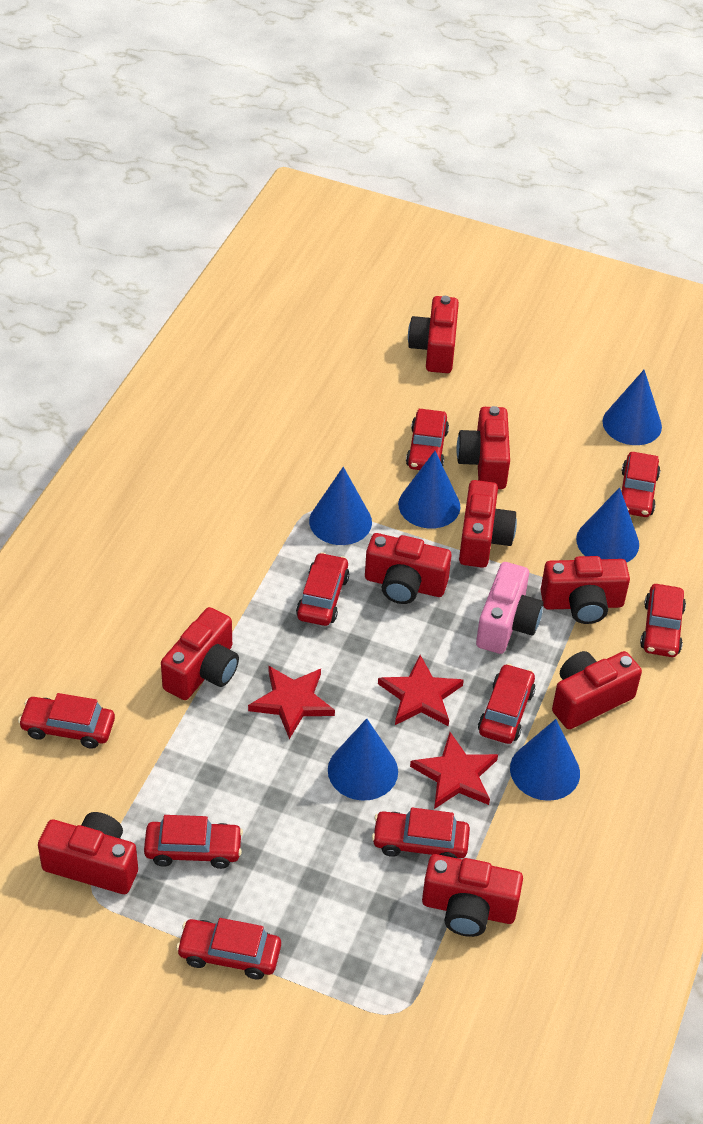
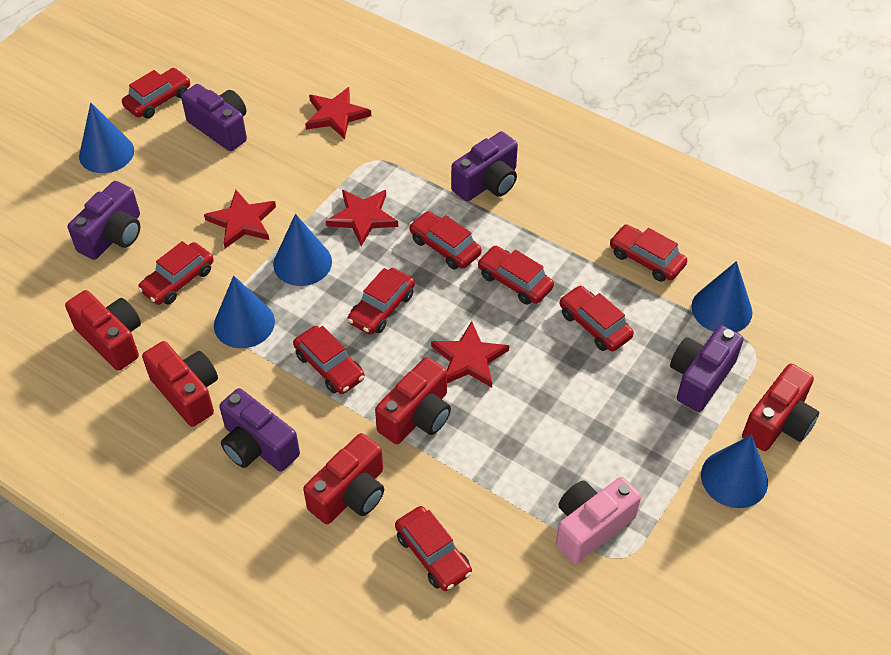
blue cone: 6 -> 5
purple camera: 0 -> 5
red camera: 9 -> 5
red star: 3 -> 4

